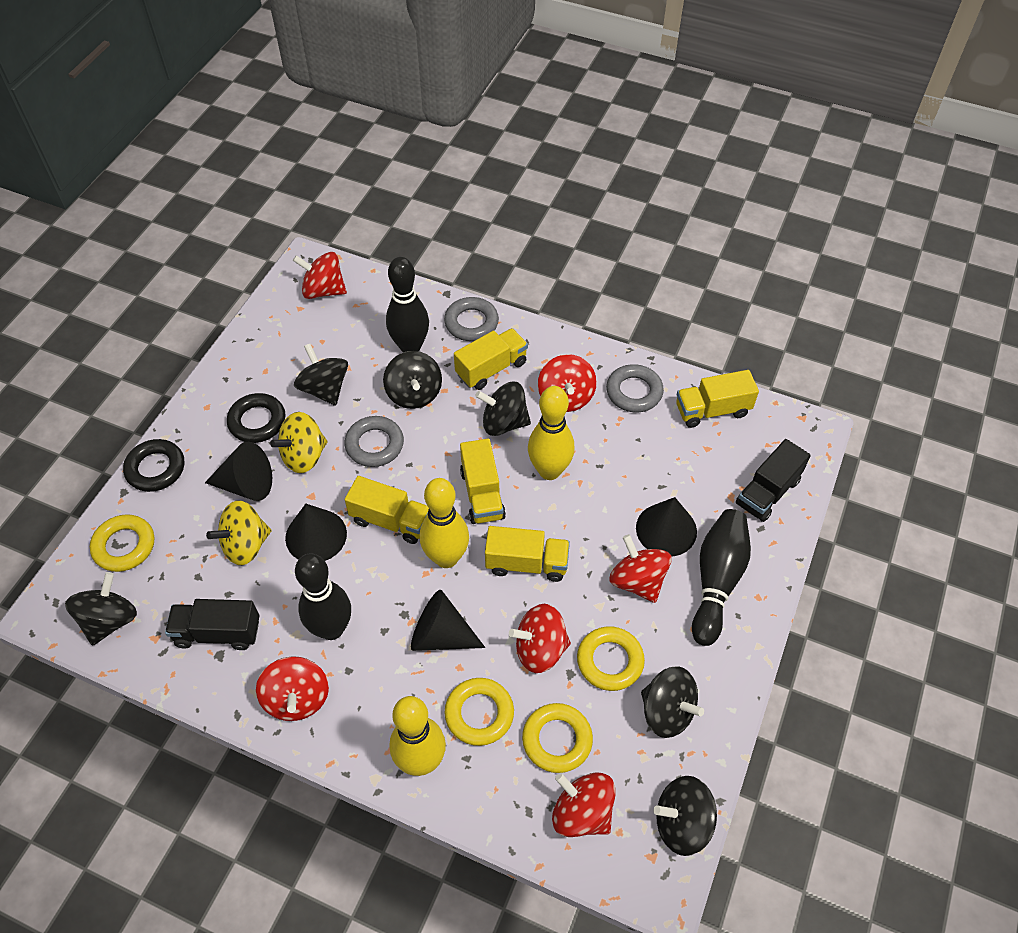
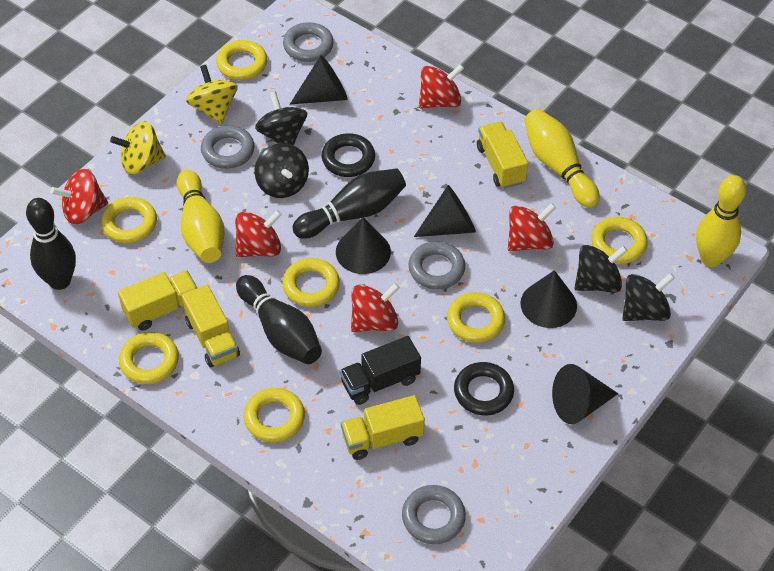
black cone: 4 -> 5
black spinning top: 6 -> 4
black truck: 2 -> 1
grey ring: 3 -> 4
red spinning top: 6 -> 5
yellow ring: 4 -> 7
yellow truck: 5 -> 4

